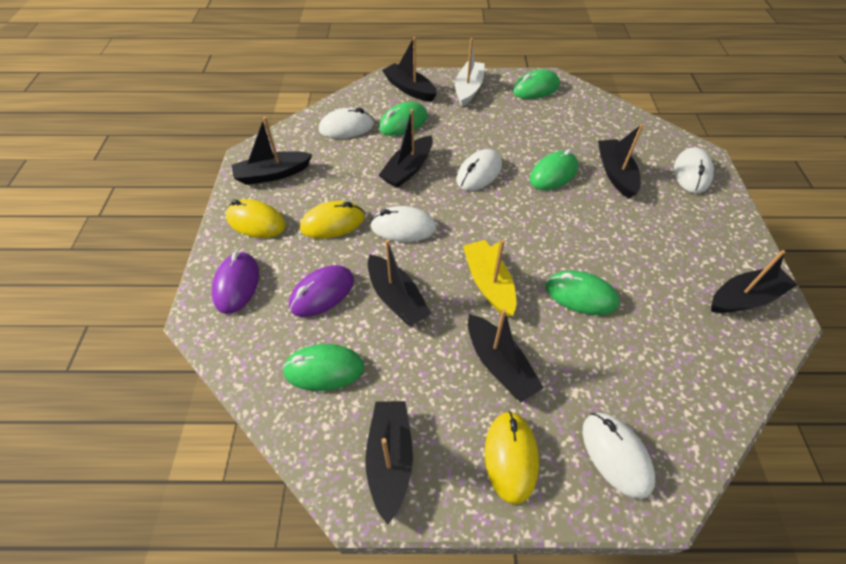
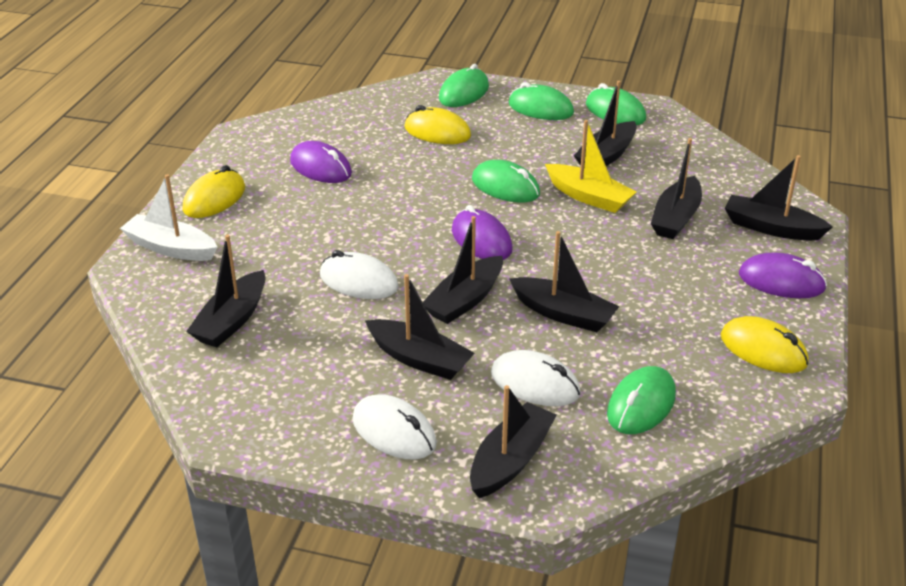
purple mouse: 2 -> 3
white mouse: 5 -> 3

